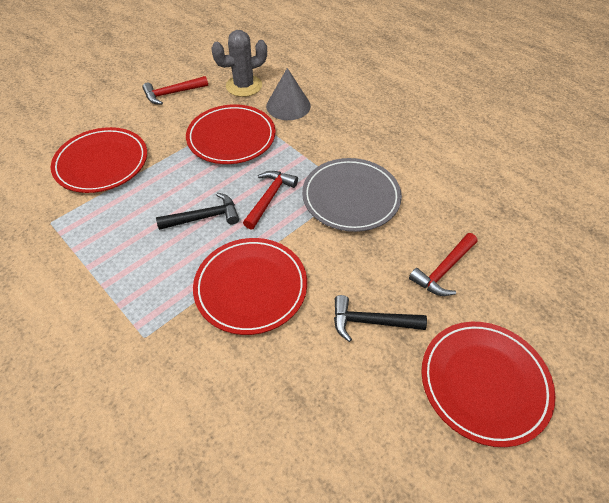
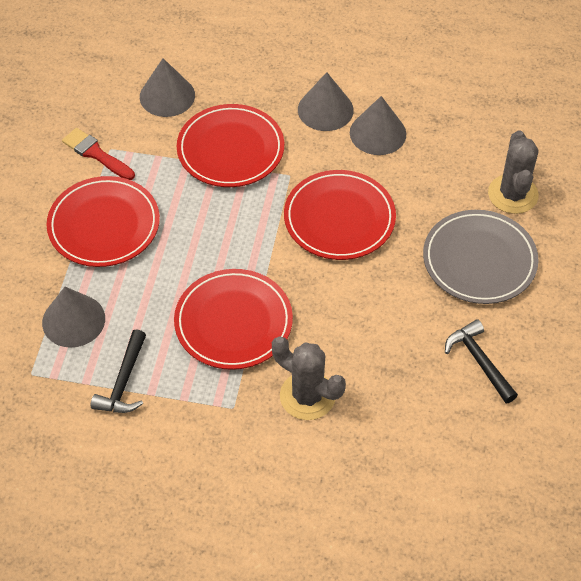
grey cactus: 1 -> 2
grey cone: 1 -> 4
red brush: 0 -> 1
red hammer: 3 -> 0

